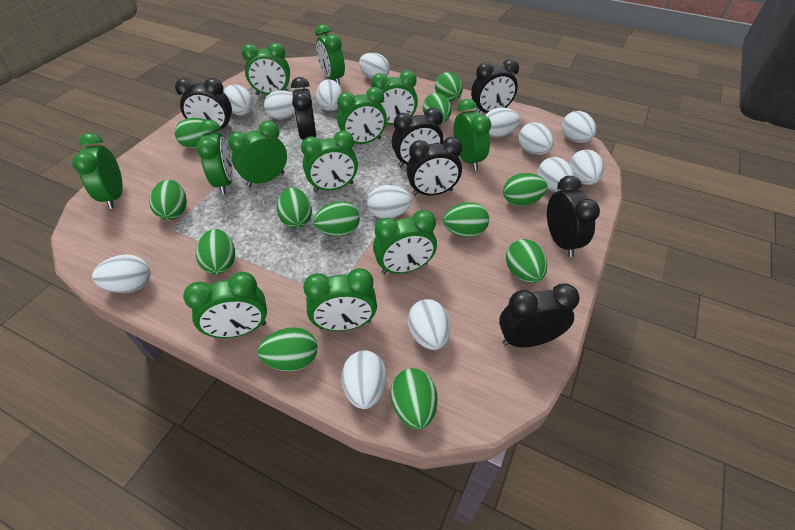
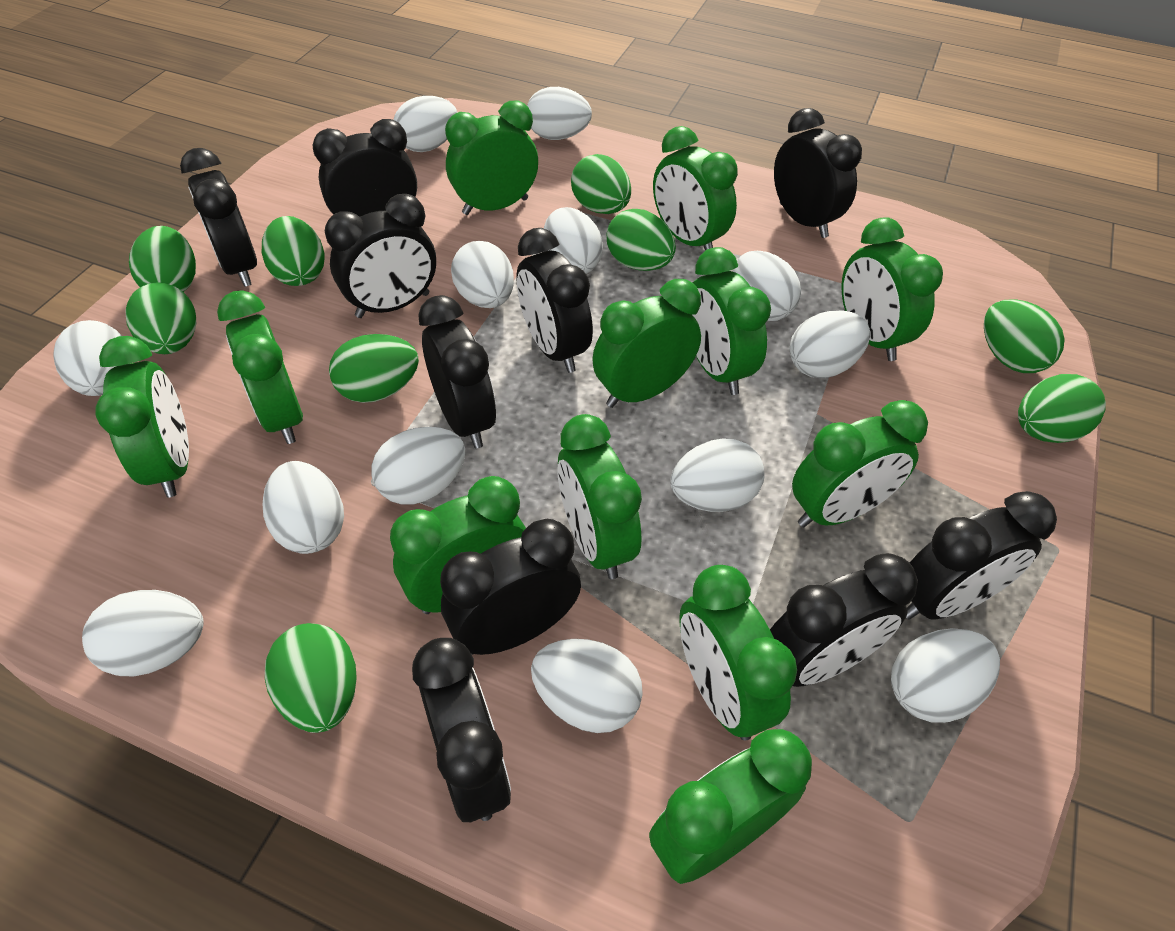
black clock: 7 -> 10
green egg: 12 -> 9

